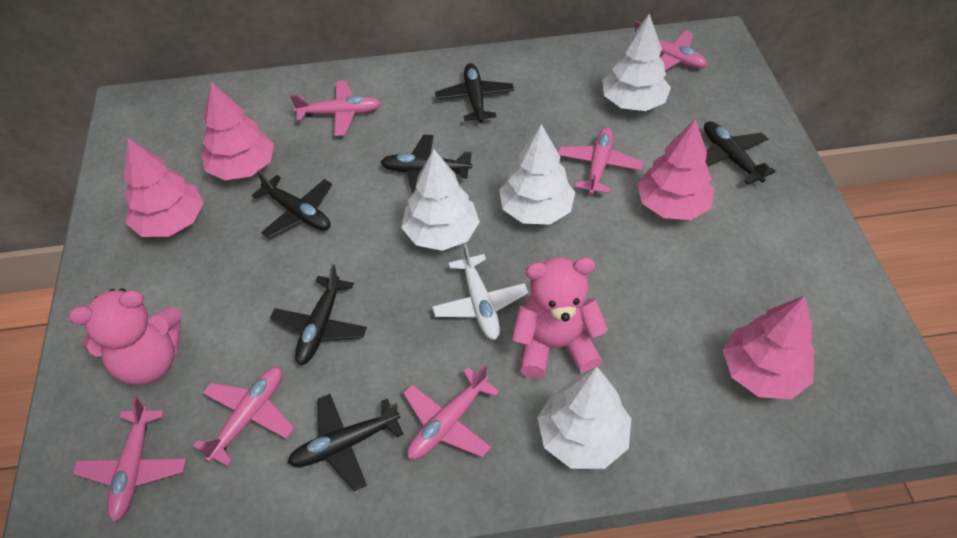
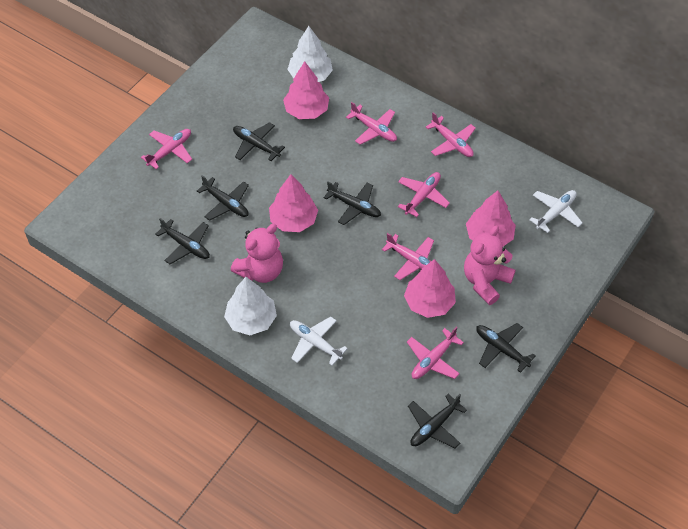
white plane: 1 -> 2
white tree: 4 -> 2

